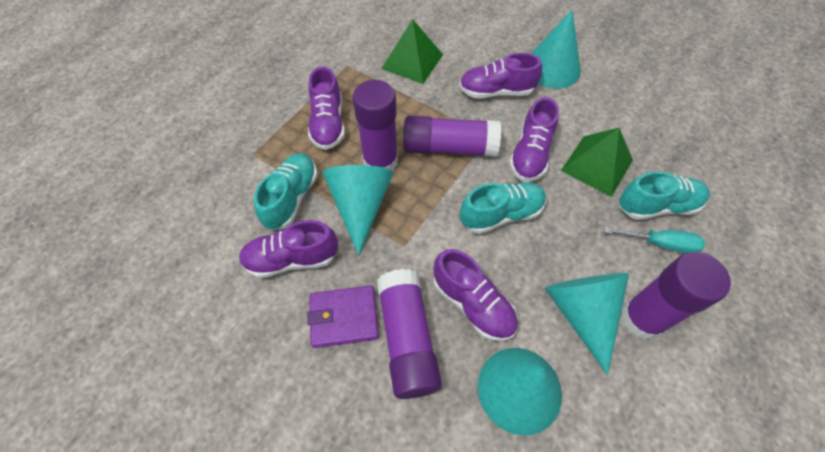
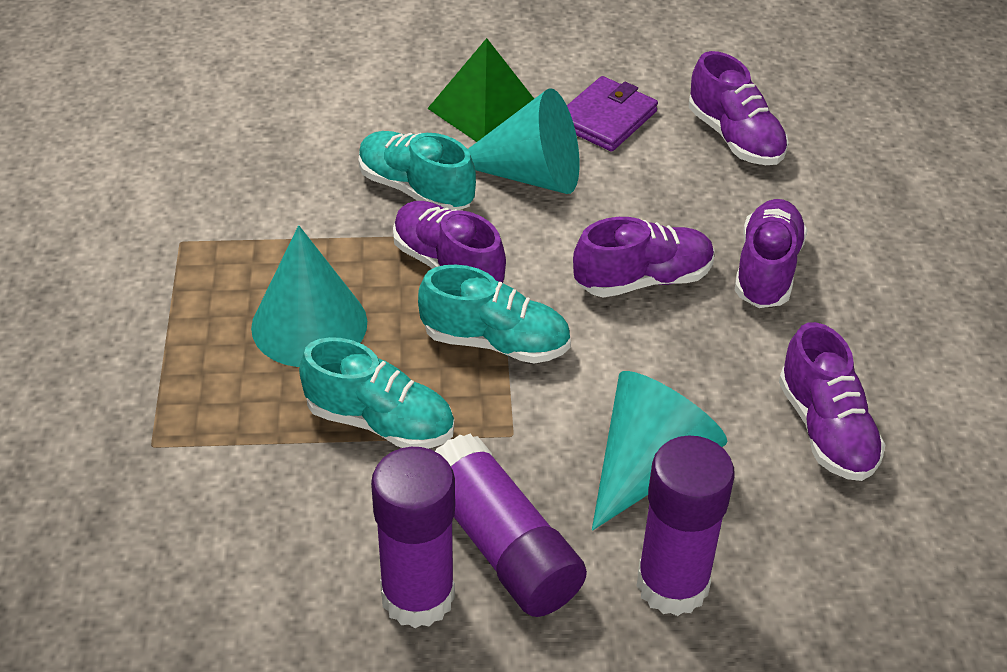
green pyramid: 2 -> 1
purple glue stick: 4 -> 3
turquoise cone: 4 -> 3
turquoise screwdriver: 1 -> 0

